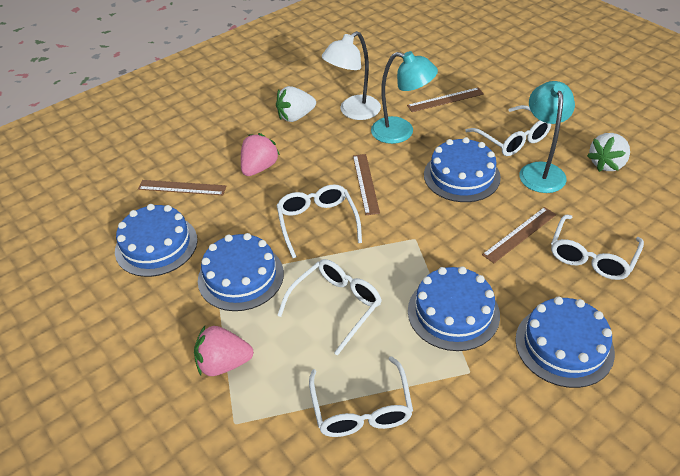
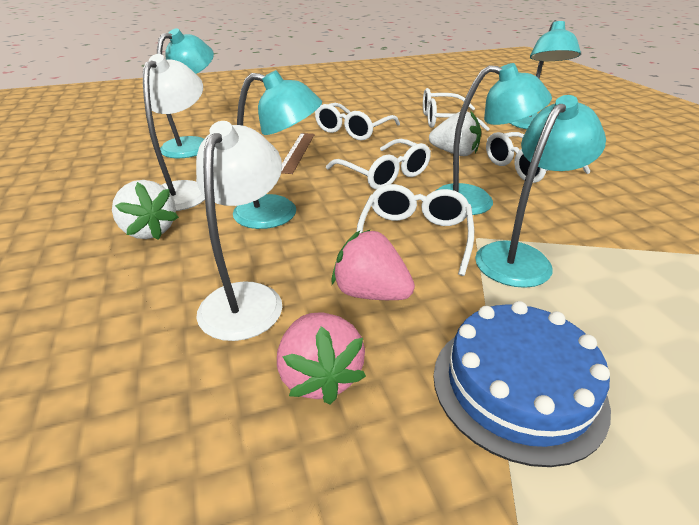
blue cake: 5 -> 1
brown ruler: 4 -> 1
turquoise lamp: 2 -> 5
white lamp: 1 -> 2

